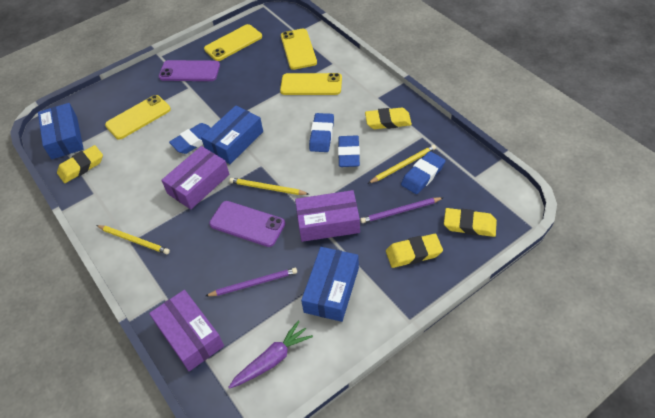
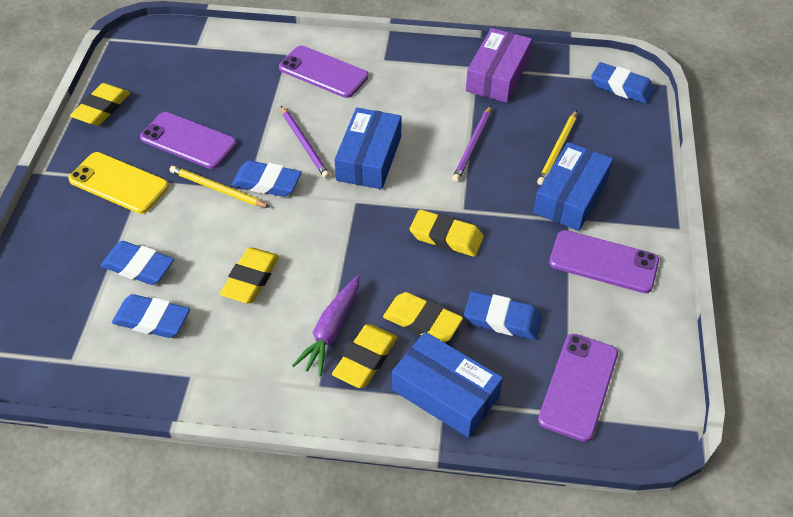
blue eraser: 4 -> 5
purple box: 3 -> 1
purple phone: 2 -> 4
yellow eraser: 4 -> 5
yellow pencil: 3 -> 2
yellow phone: 4 -> 1

